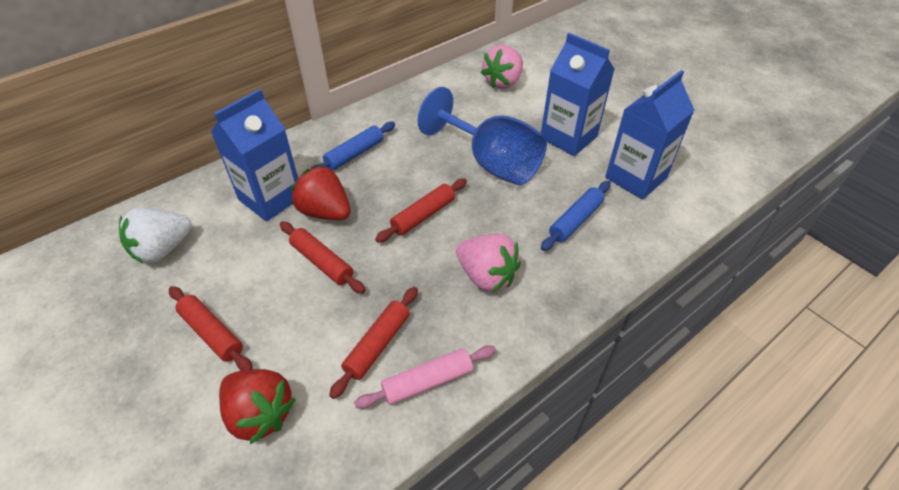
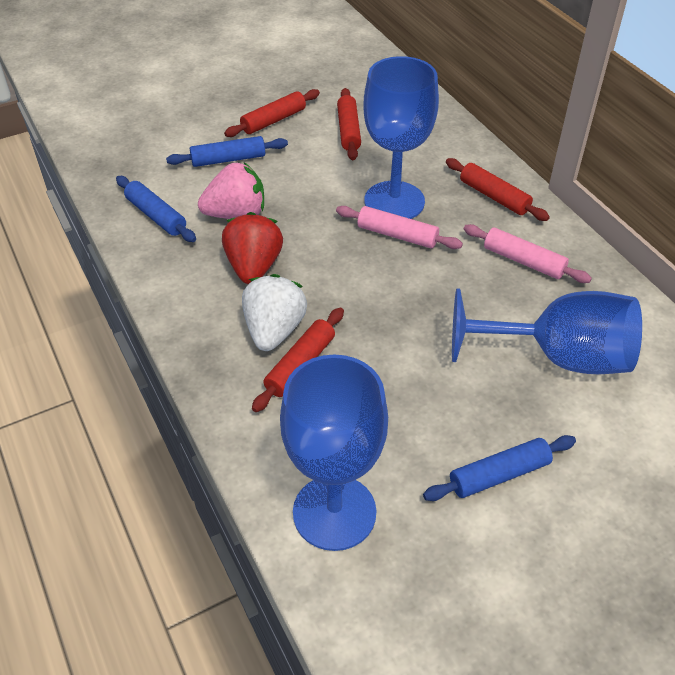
blue carton: 3 -> 0
blue goblet: 1 -> 3
blue rolling pin: 2 -> 3
pink rolling pin: 1 -> 2
pink strawberry: 2 -> 1
red strawberry: 2 -> 1

